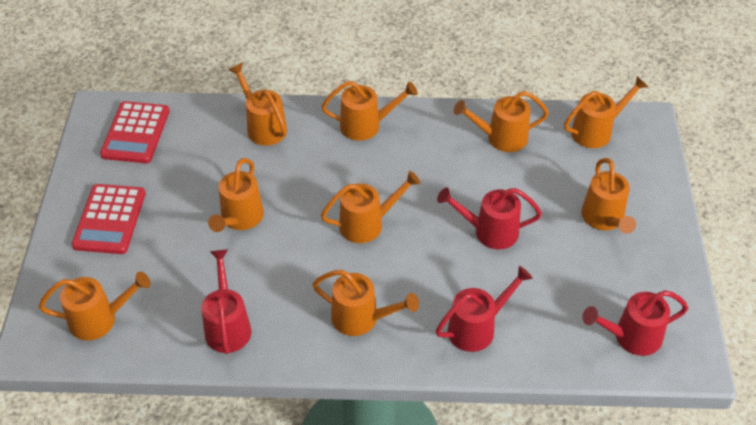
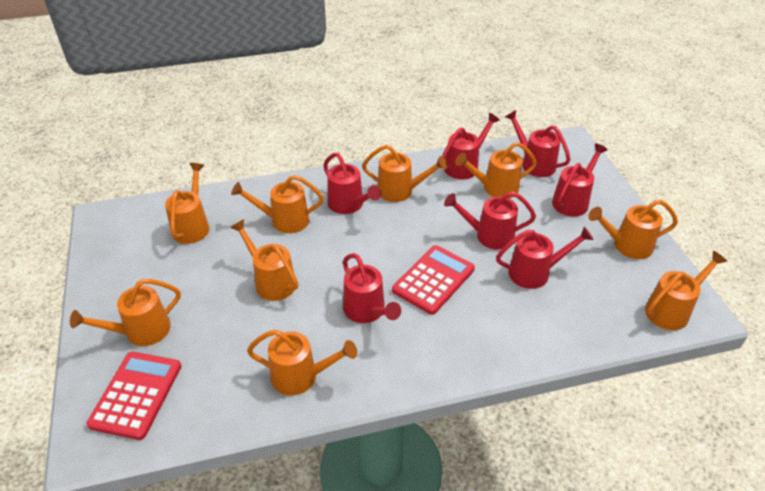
red watering can: 4 -> 7

